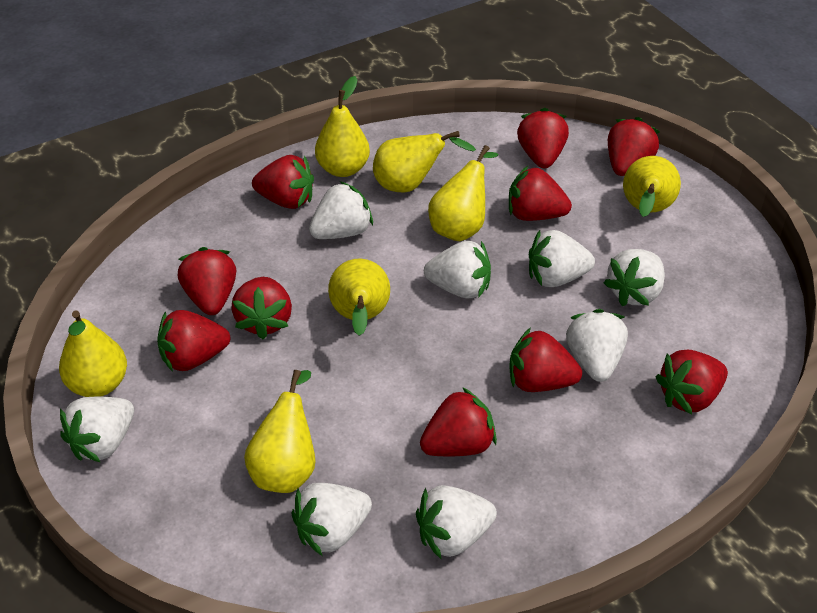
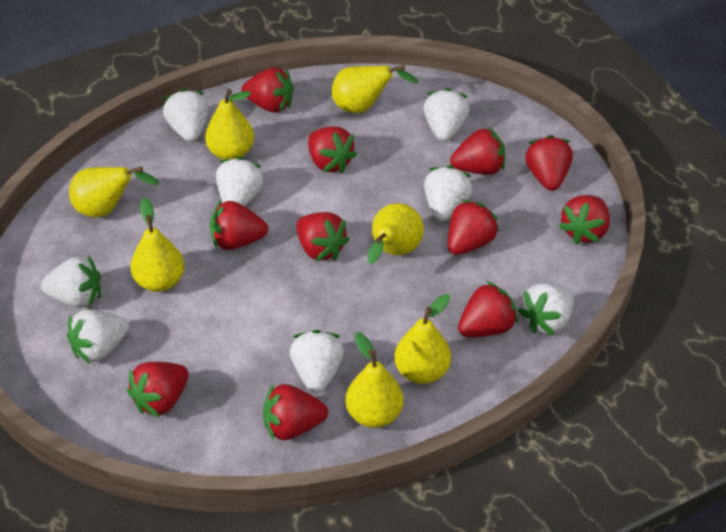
red strawberry: 10 -> 11

